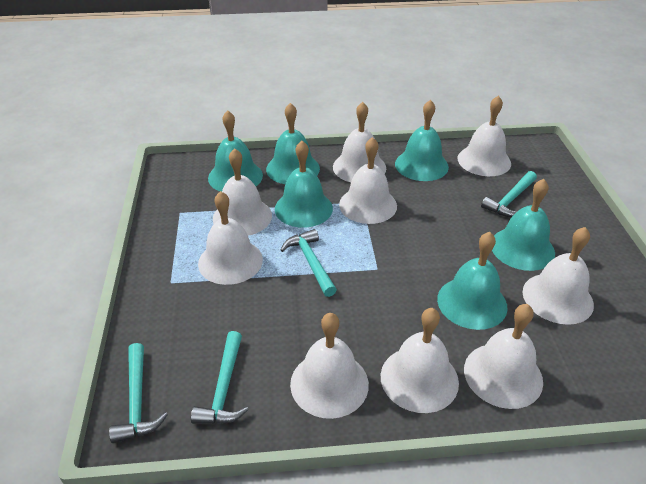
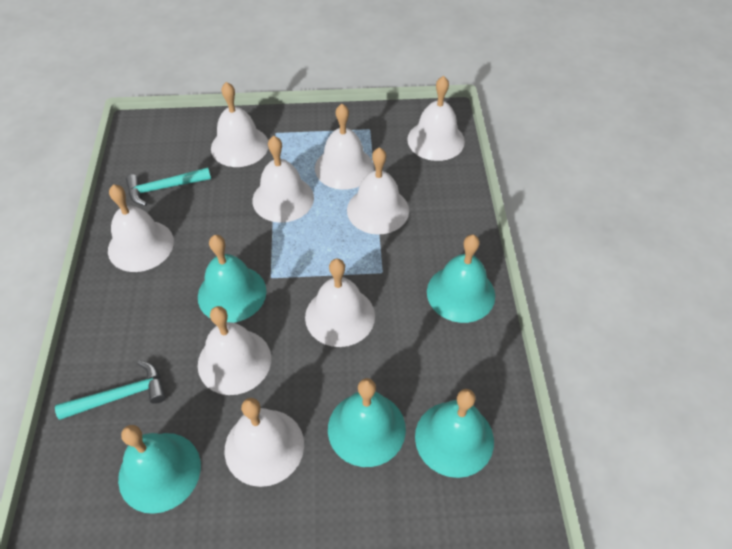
turquoise bell: 6 -> 5
turquoise hammer: 4 -> 2

